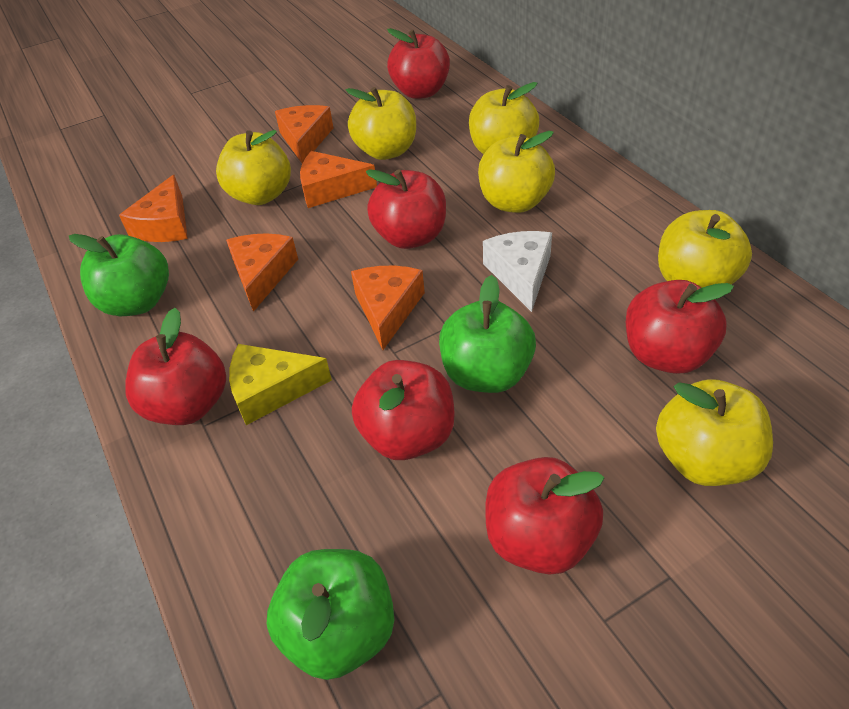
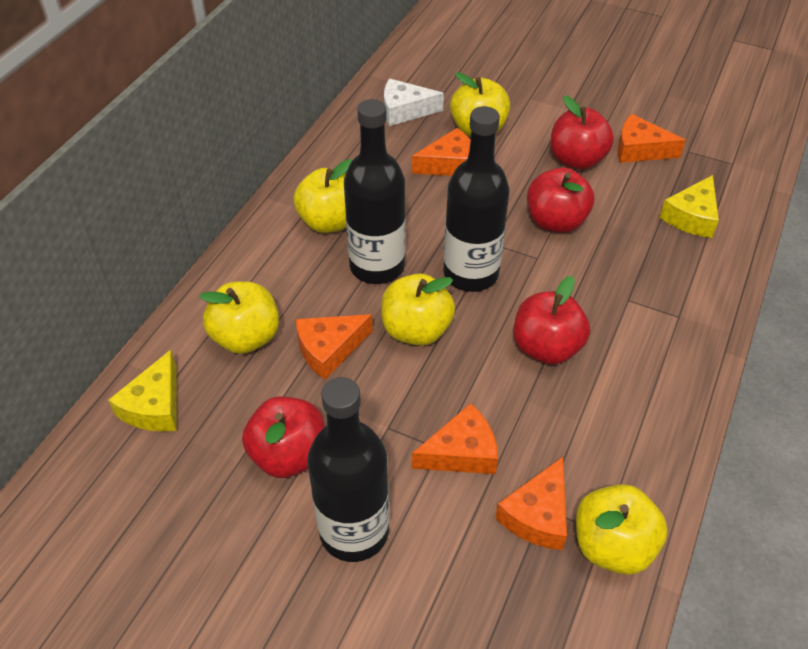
black bottle: 0 -> 3
green apple: 3 -> 0
red apple: 6 -> 4
yellow apple: 6 -> 5
yellow cheese: 1 -> 2

